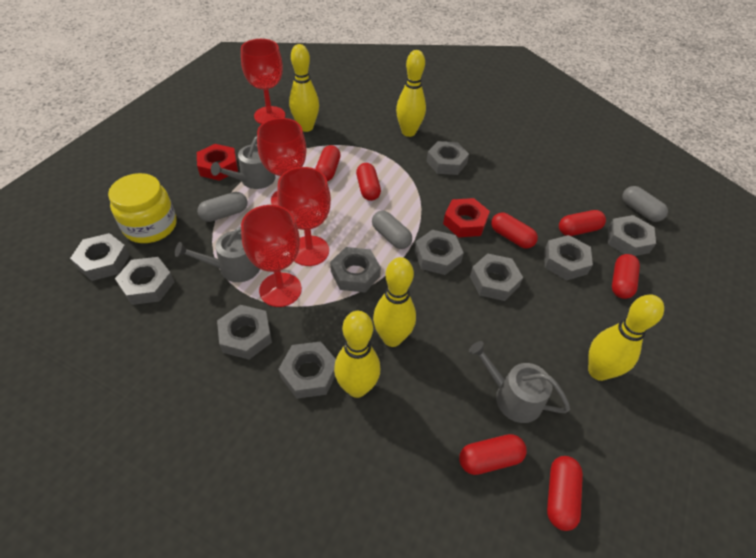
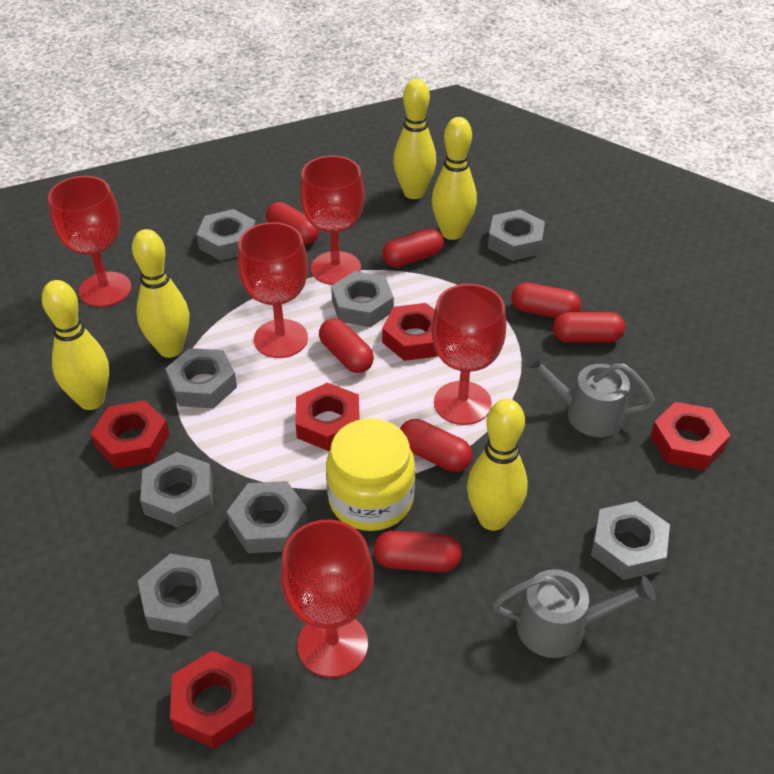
grey capsule: 3 -> 0
grey nut: 10 -> 8
grey watering can: 3 -> 2
red goblet: 4 -> 5
red nut: 2 -> 5

